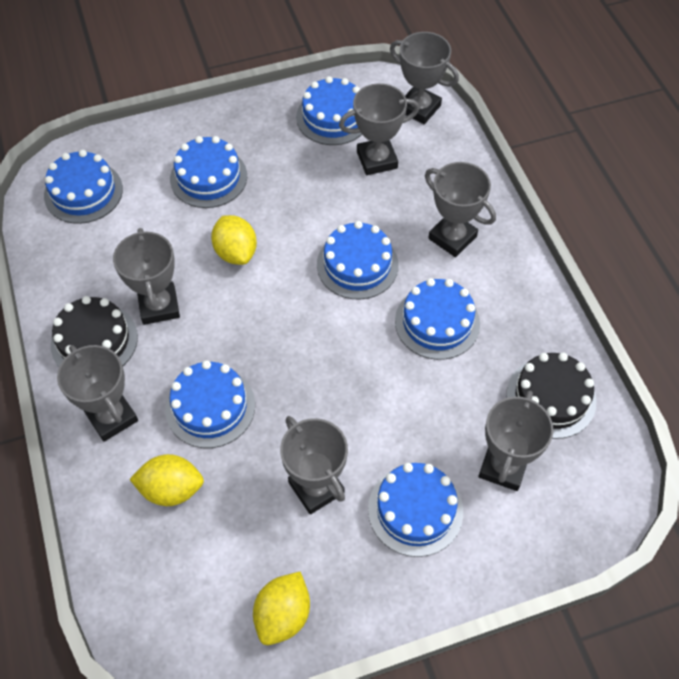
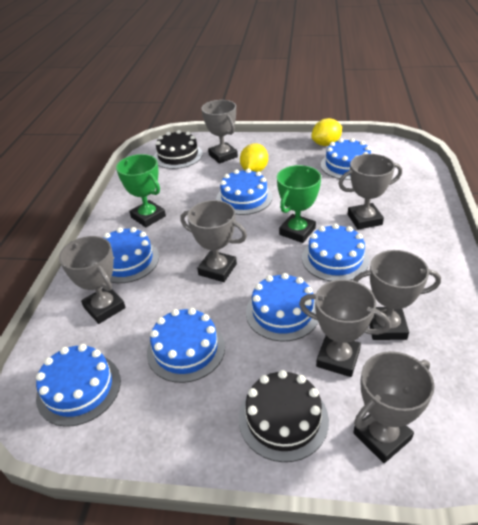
green trophy: 0 -> 2
yellow lemon: 3 -> 2

